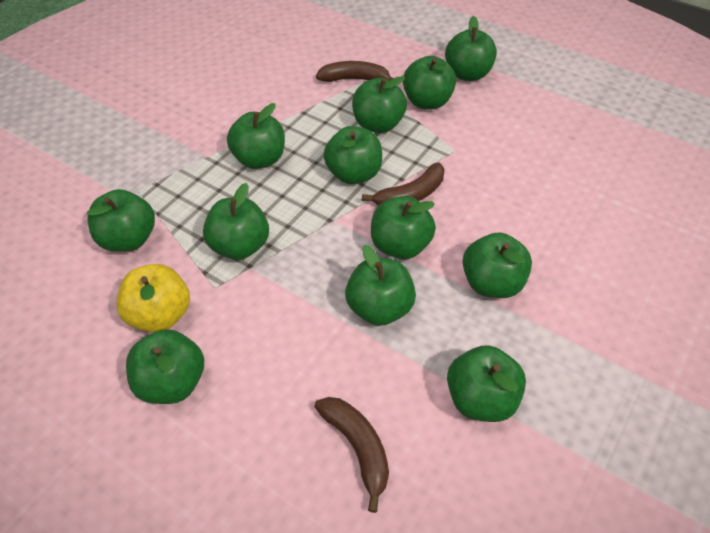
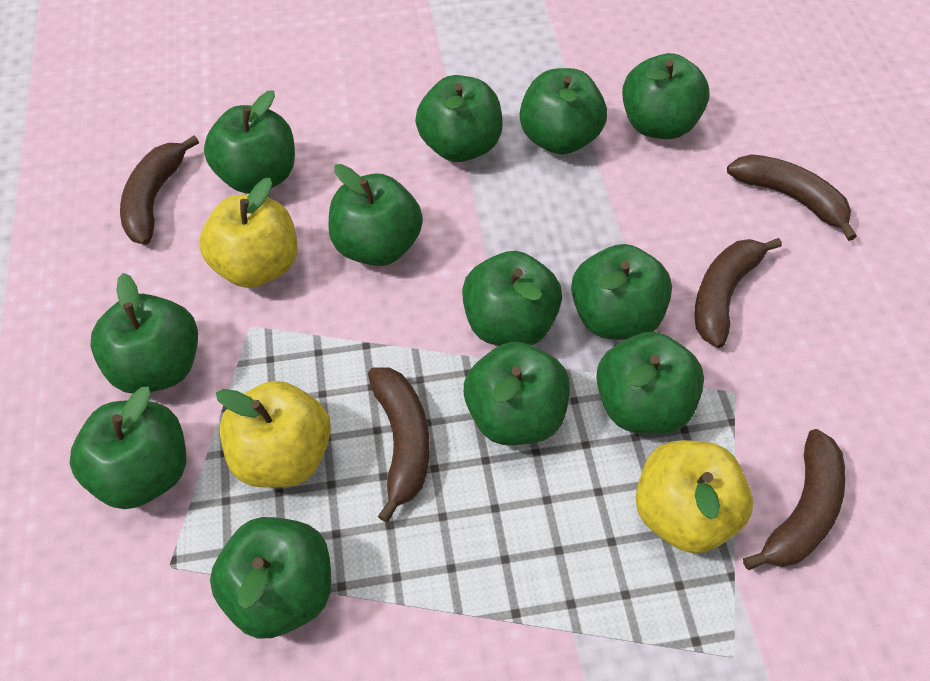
brown banana: 3 -> 5
yellow apple: 1 -> 3

